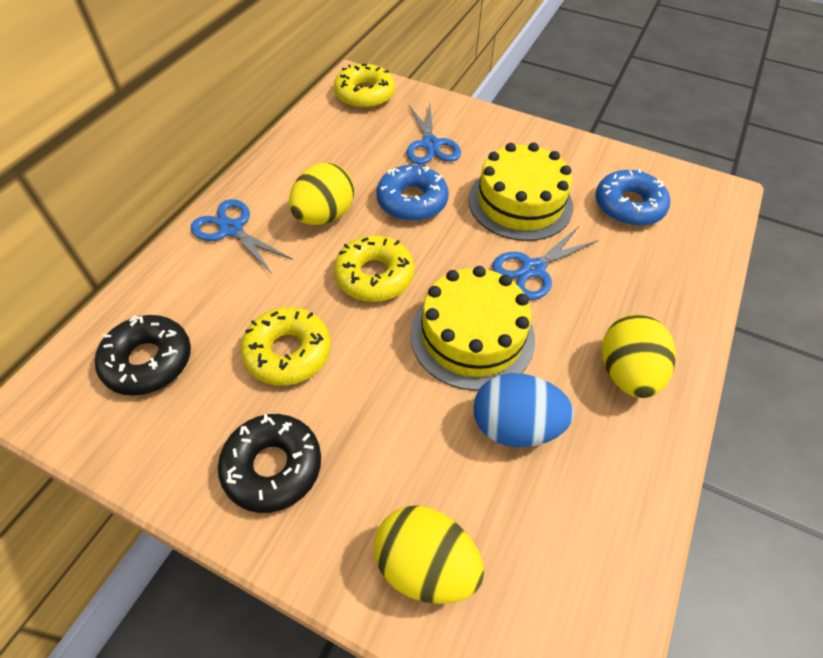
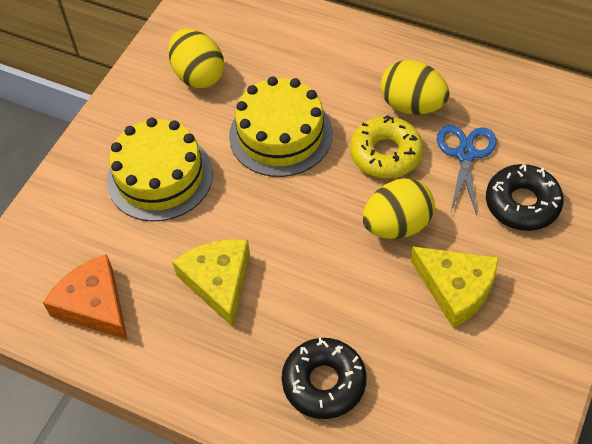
blue donut: 2 -> 0
blue egg: 1 -> 0
blue scissors: 3 -> 1
orange cheese: 0 -> 1
yellow cheese: 0 -> 2
yellow donut: 3 -> 1

